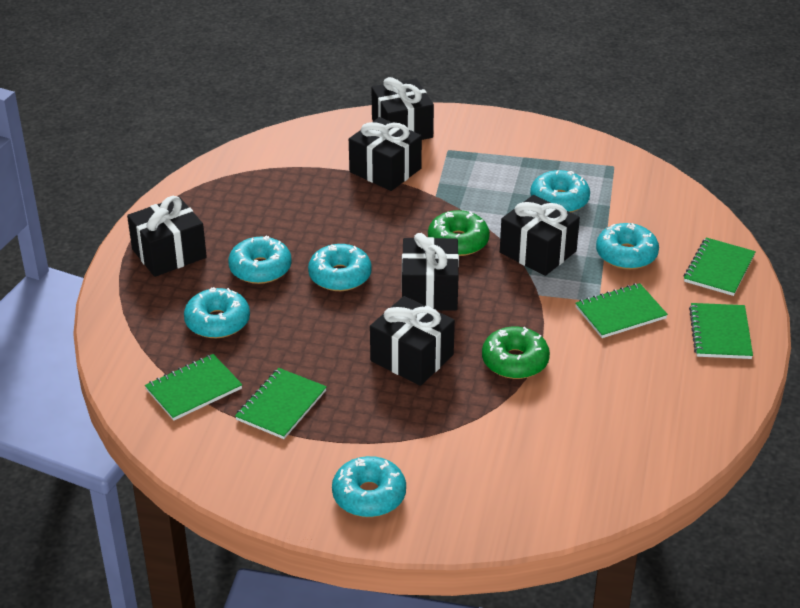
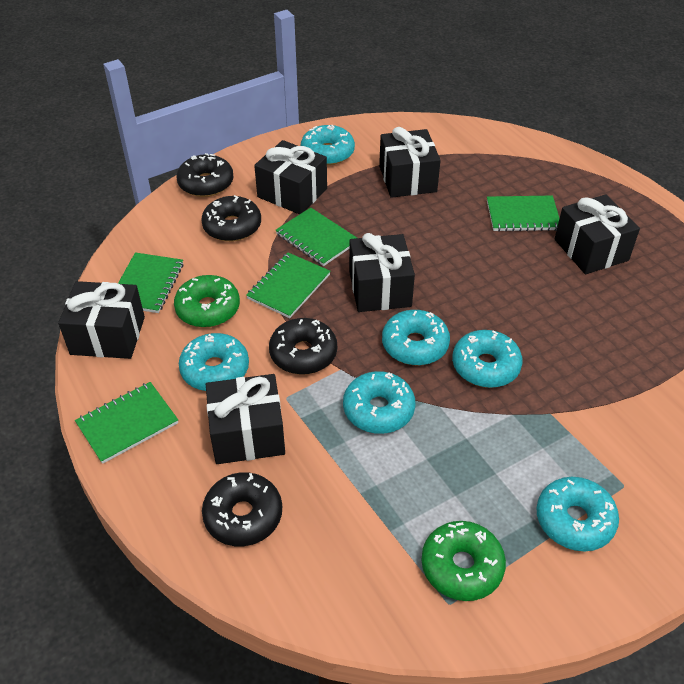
black donut: 0 -> 4

